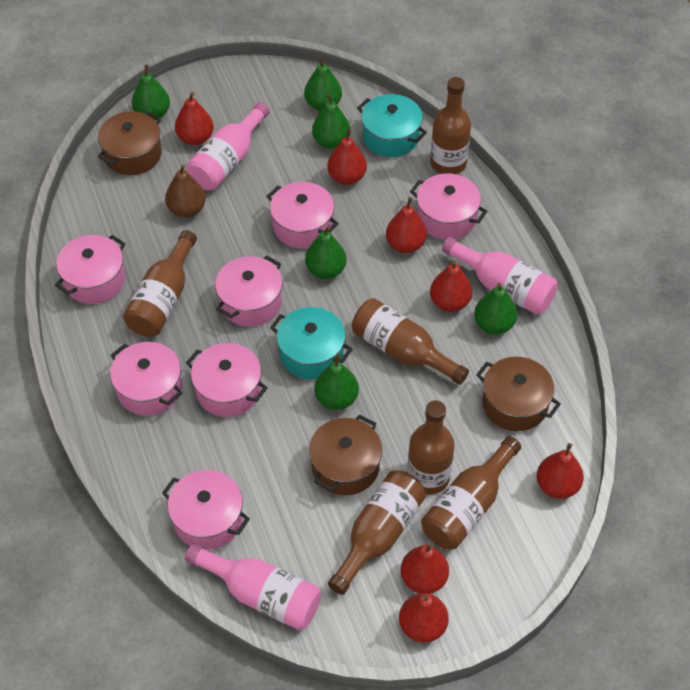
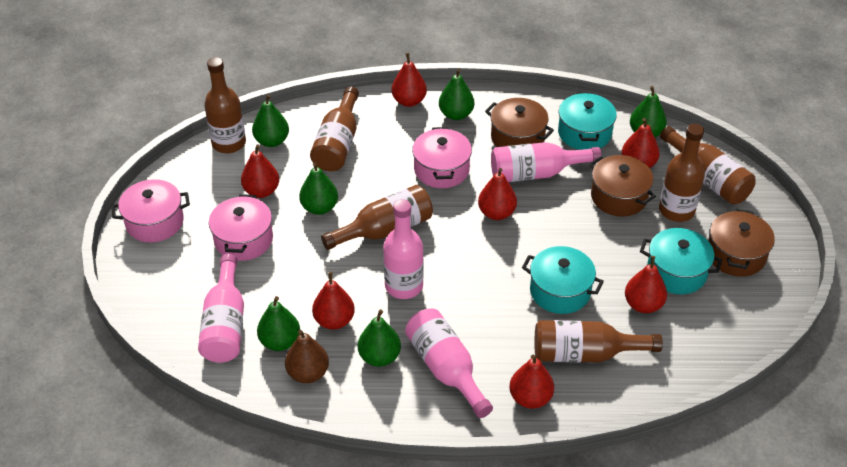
pink bottle: 3 -> 4
pink pot: 7 -> 3
turquoise pot: 2 -> 3

